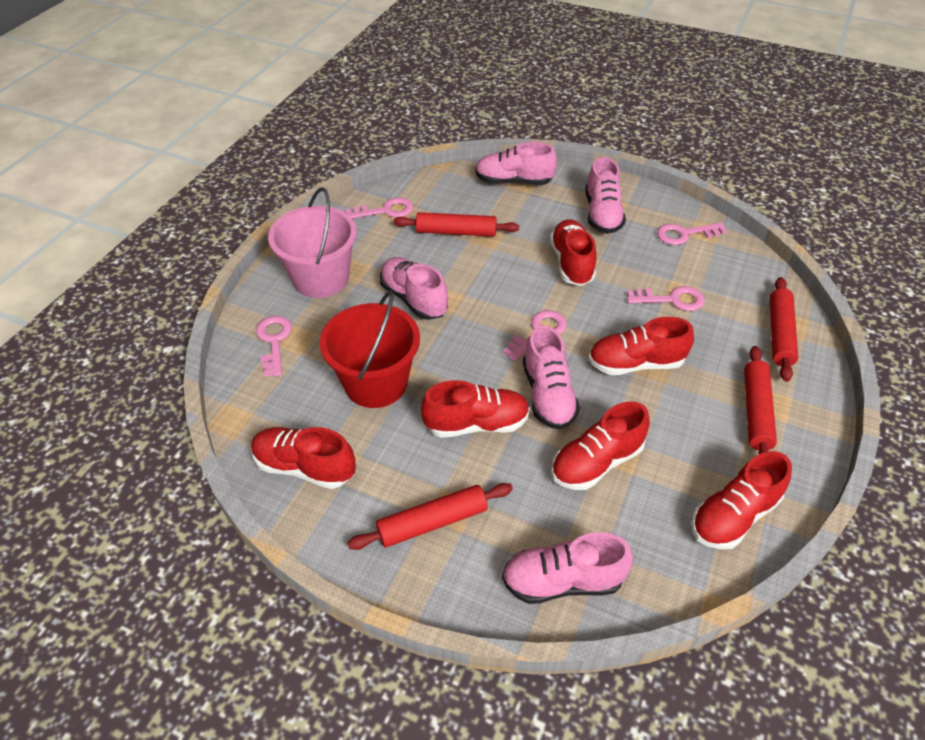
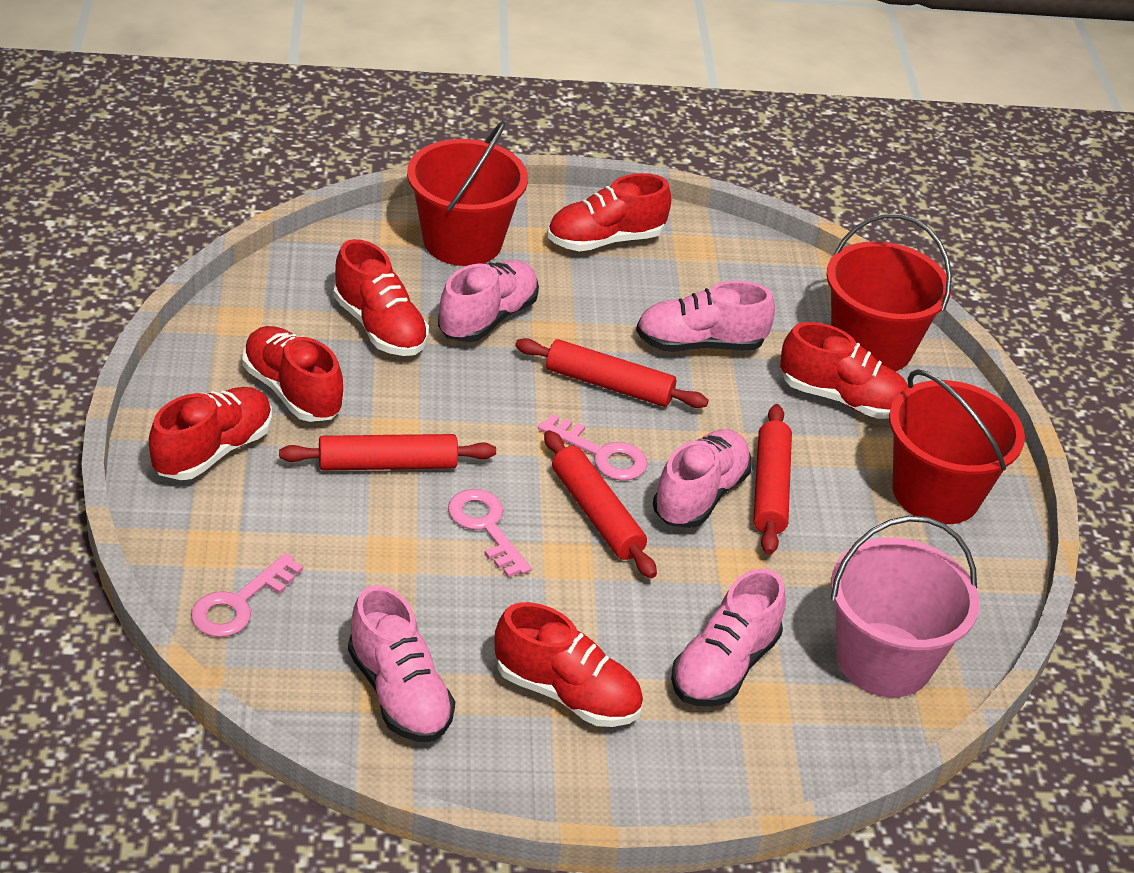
pink key: 5 -> 3
red bucket: 1 -> 3

